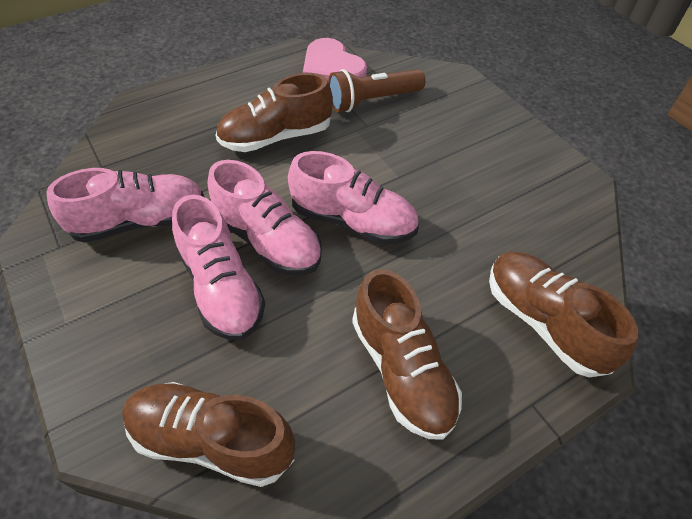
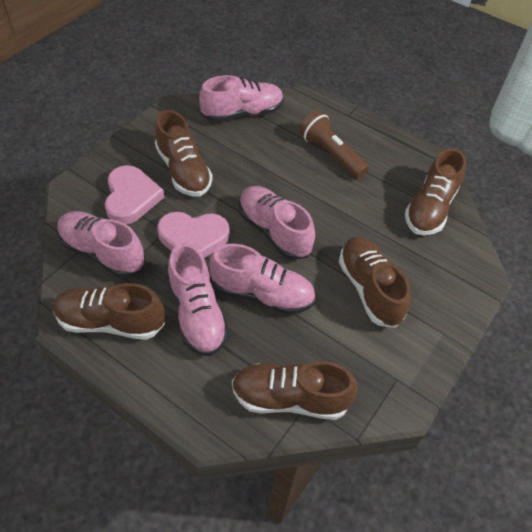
brown shoe: 4 -> 5
pink heart: 1 -> 2
pink shoe: 4 -> 5

